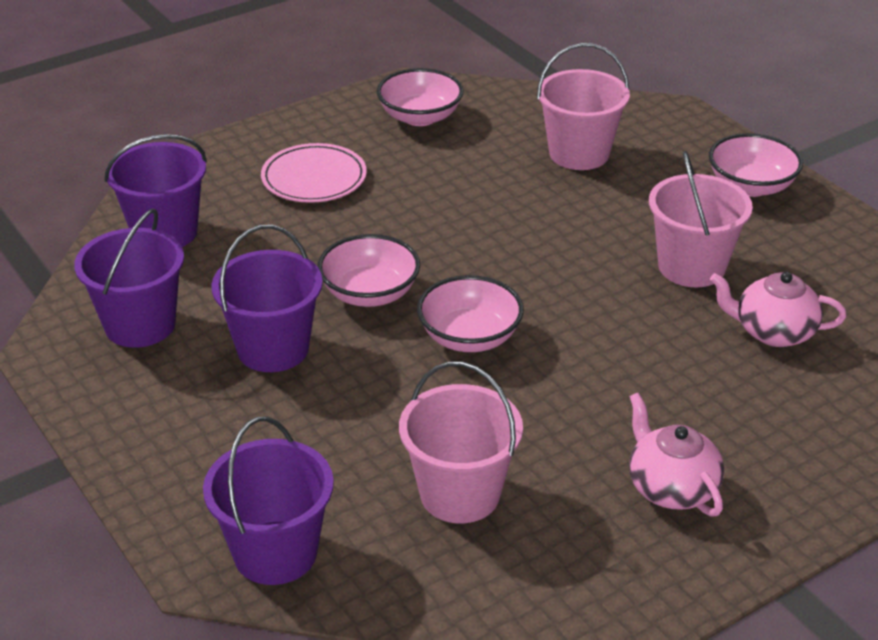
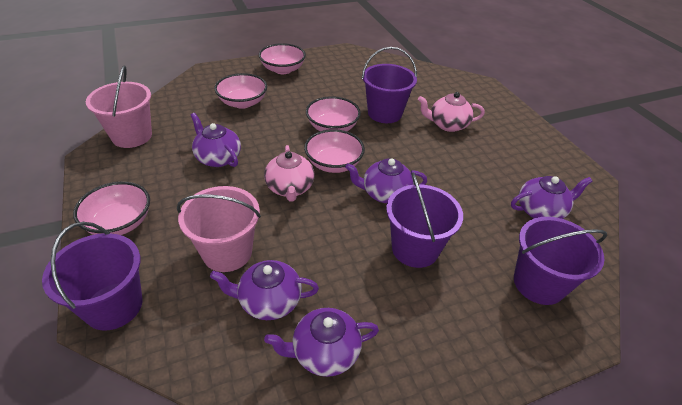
pink bowl: 4 -> 5
pink bucket: 3 -> 2
pink plate: 1 -> 0
purple teapot: 0 -> 5

